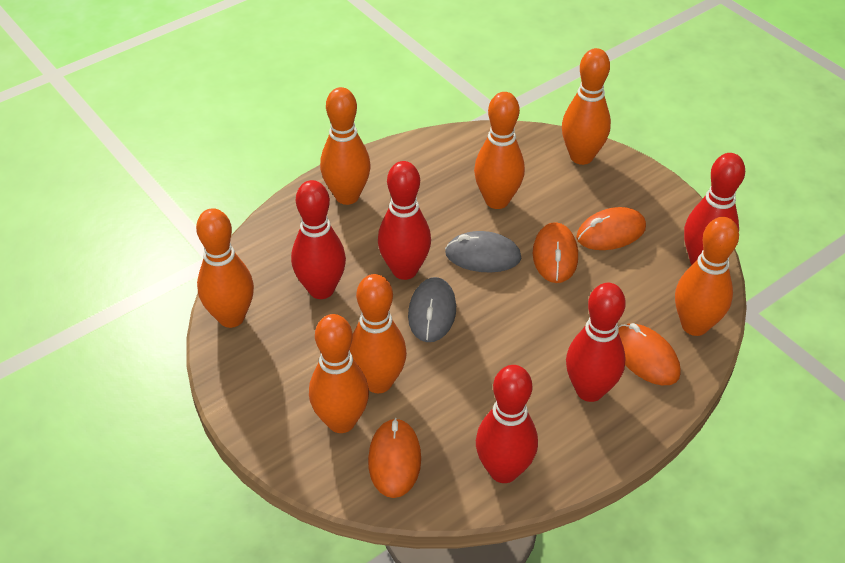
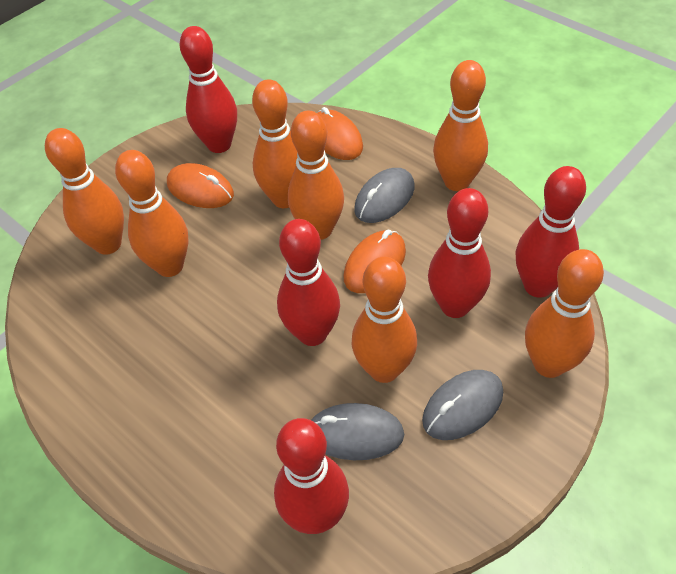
grey mouse: 2 -> 3
orange mouse: 4 -> 3

